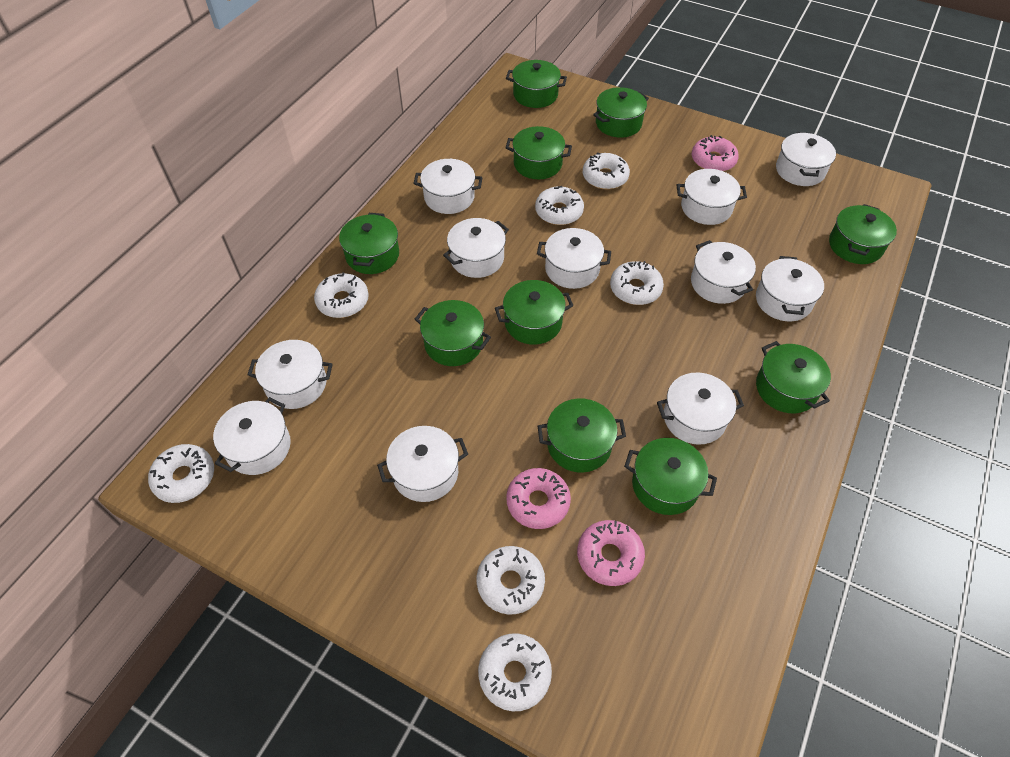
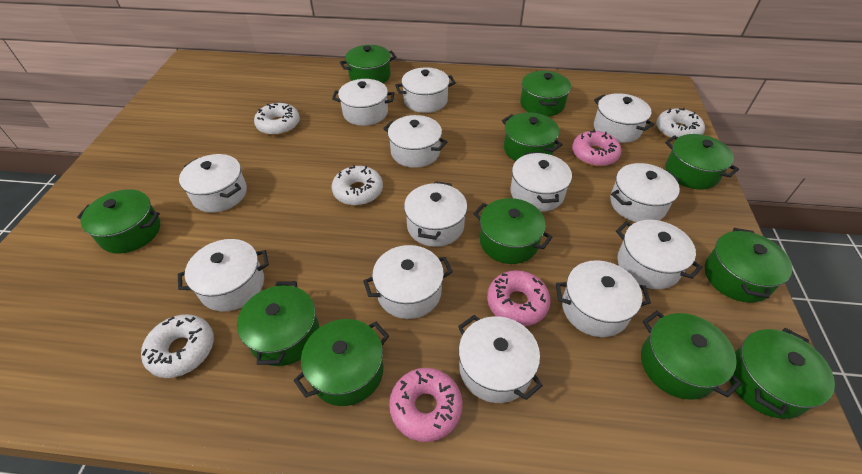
green pot: 10 -> 11
white donut: 7 -> 4
white pot: 11 -> 13

